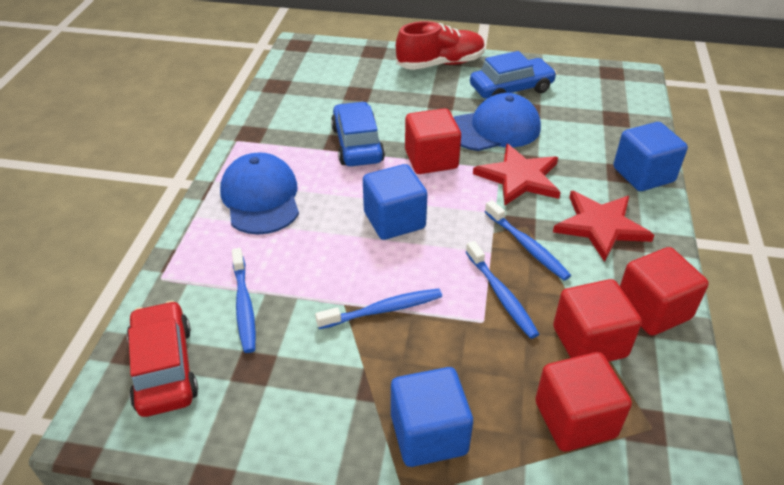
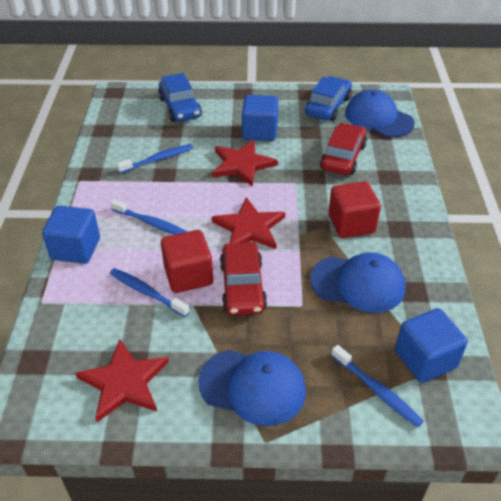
blue cap: 2 -> 3
red car: 1 -> 2
red cube: 4 -> 2
red shoe: 1 -> 0
red star: 2 -> 3

